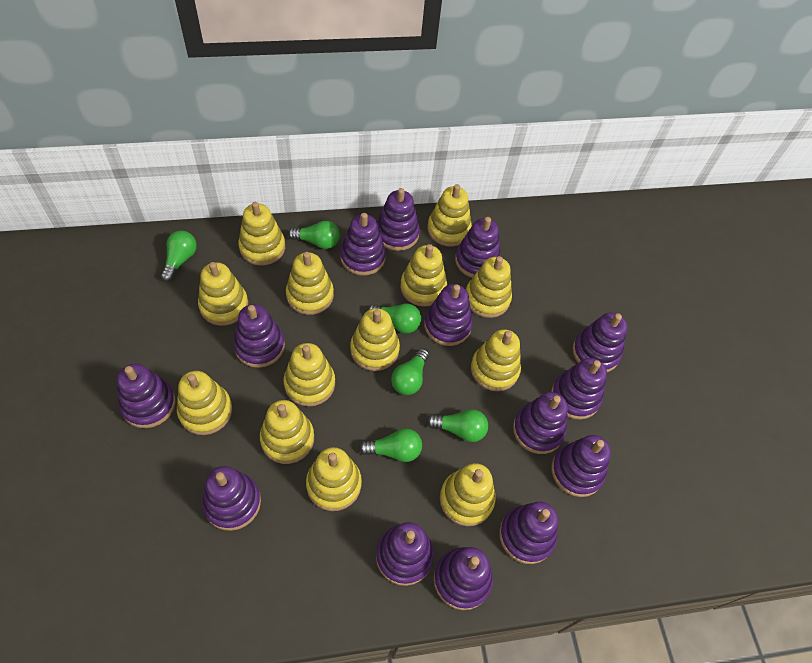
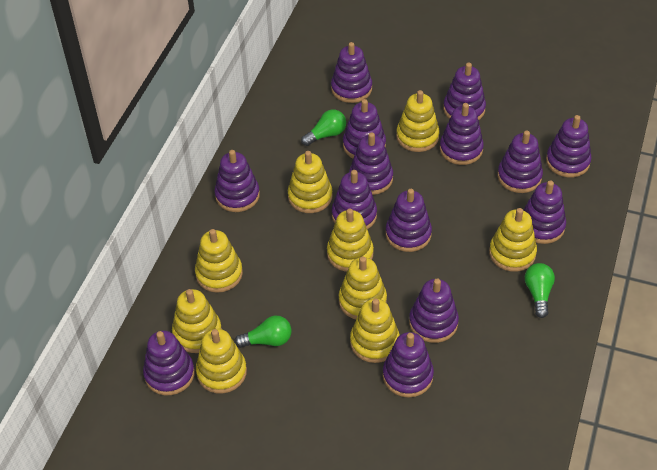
green light bulb: 6 -> 3
yellow stacking toy: 13 -> 9

